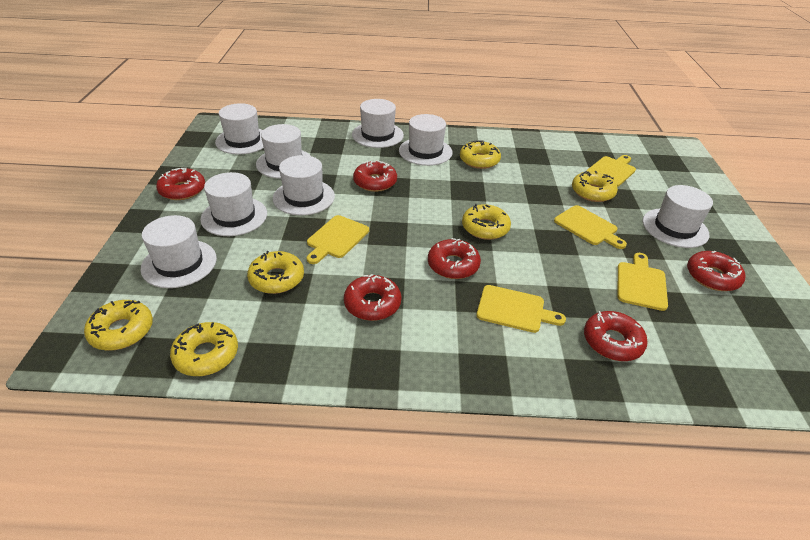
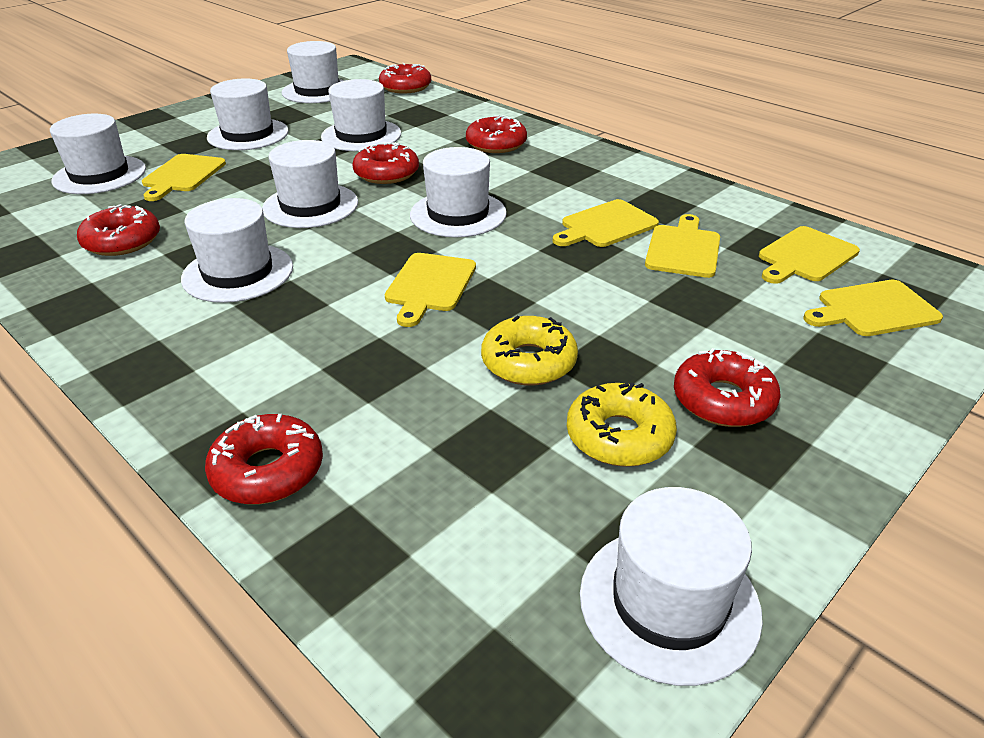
yellow cutting board: 5 -> 6
yellow donut: 6 -> 2

